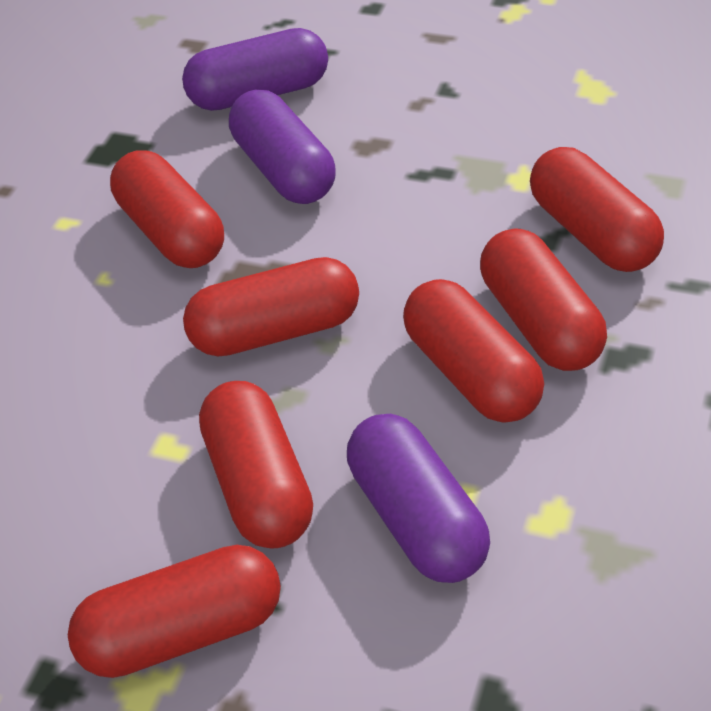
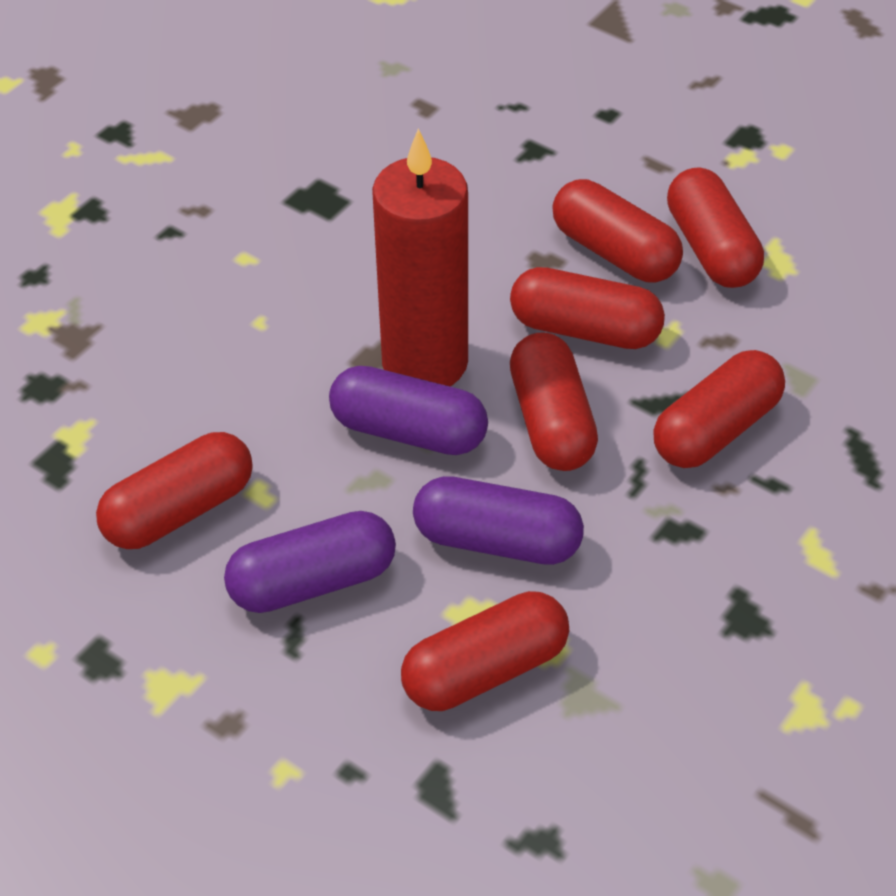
red candle: 0 -> 1

